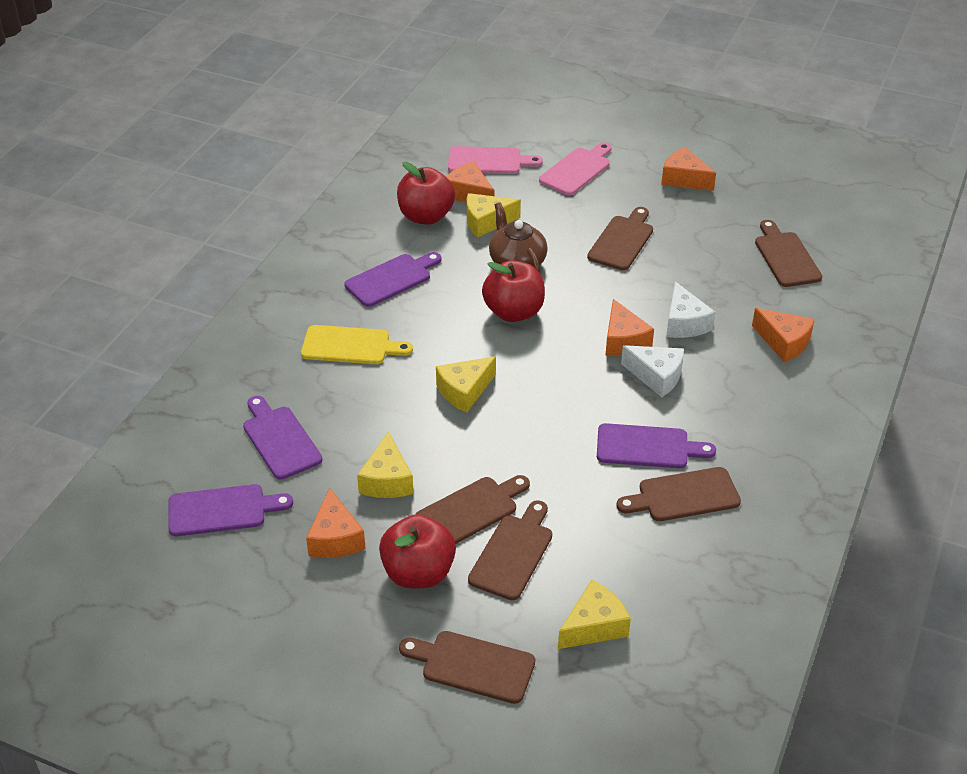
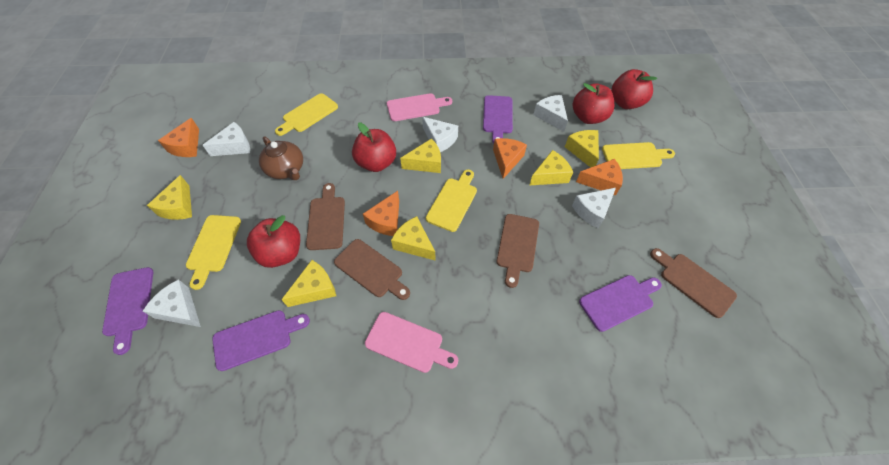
brown cutting board: 6 -> 4
orange cheese: 5 -> 4
red apple: 3 -> 4
white cheese: 2 -> 5
yellow cheese: 4 -> 6
yellow cutting board: 1 -> 4

